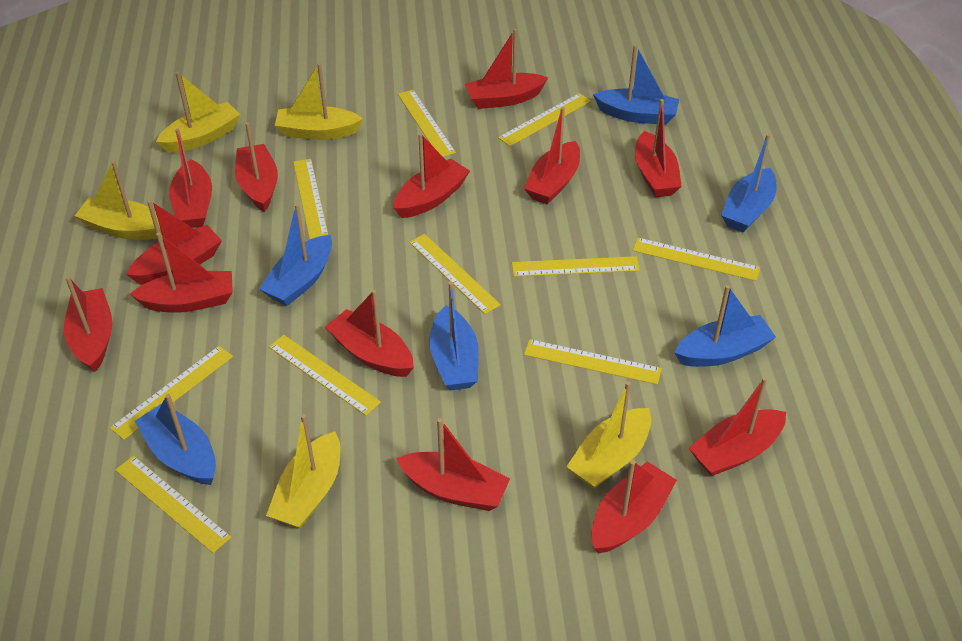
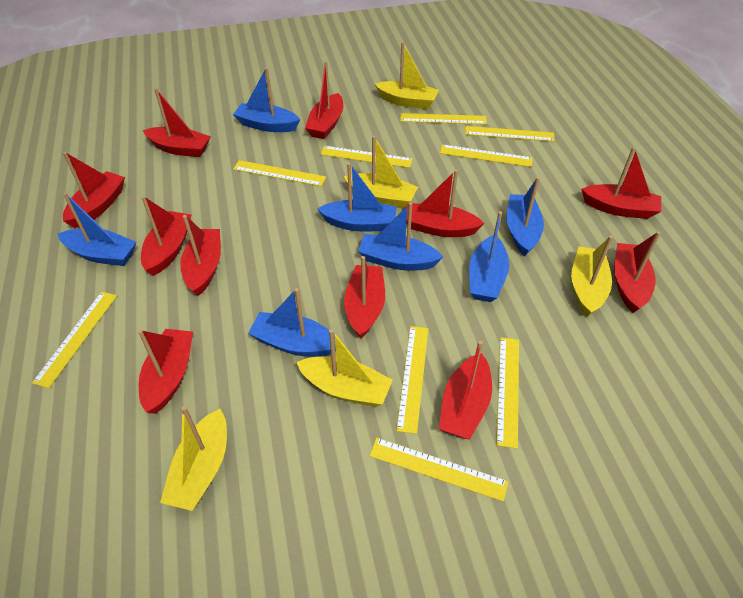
blue boat: 6 -> 7
red boat: 13 -> 11
yellow ruler: 10 -> 9

